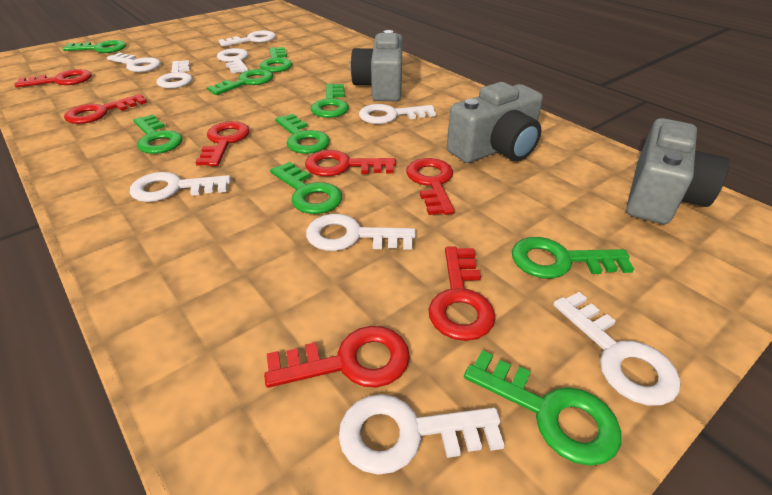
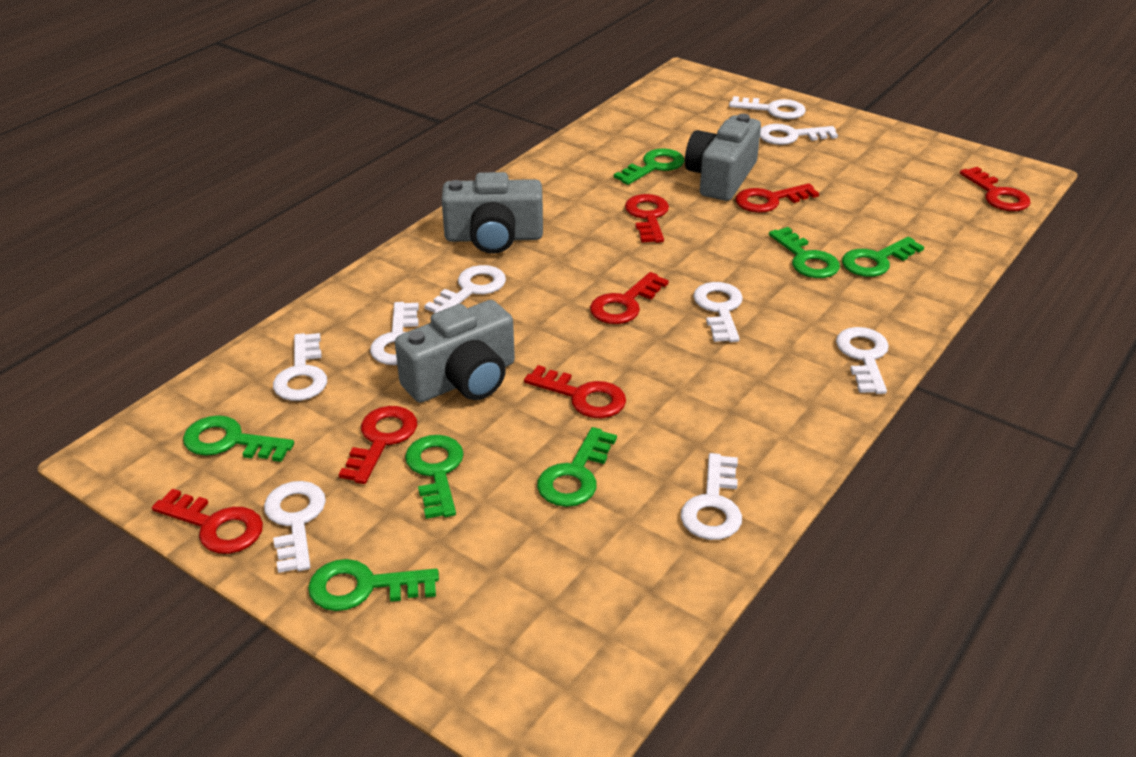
green key: 9 -> 7

